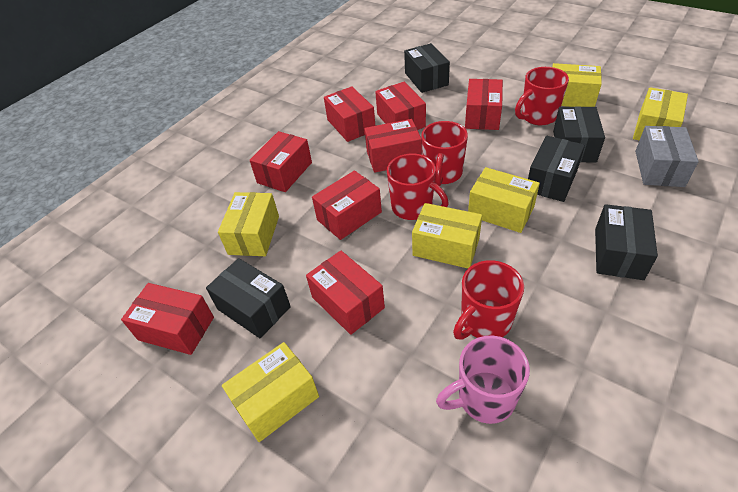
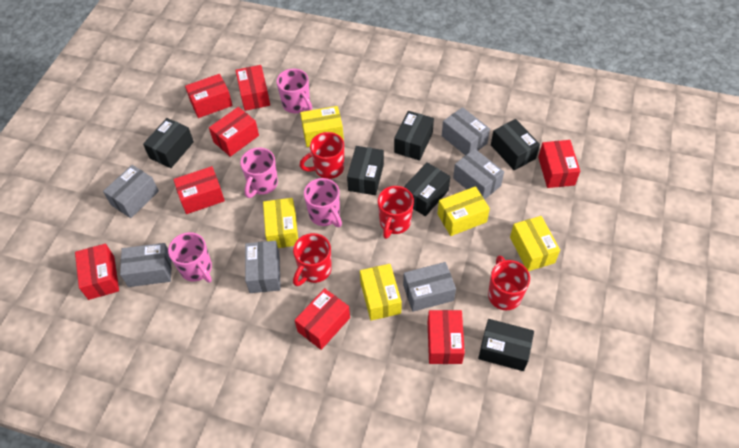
black box: 5 -> 6
grey box: 1 -> 6
pink mug: 1 -> 4
yellow box: 6 -> 5

